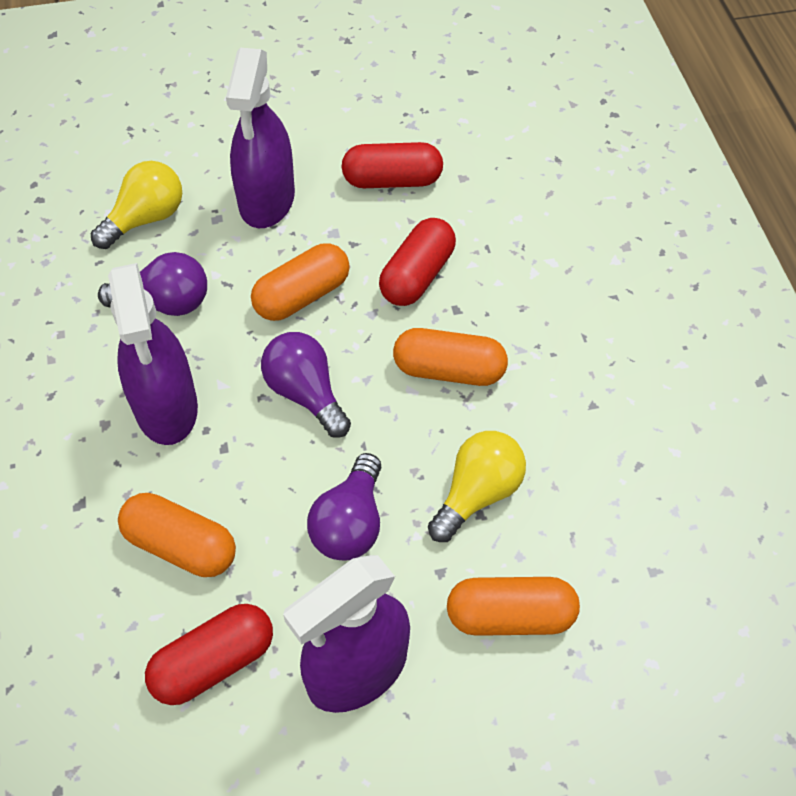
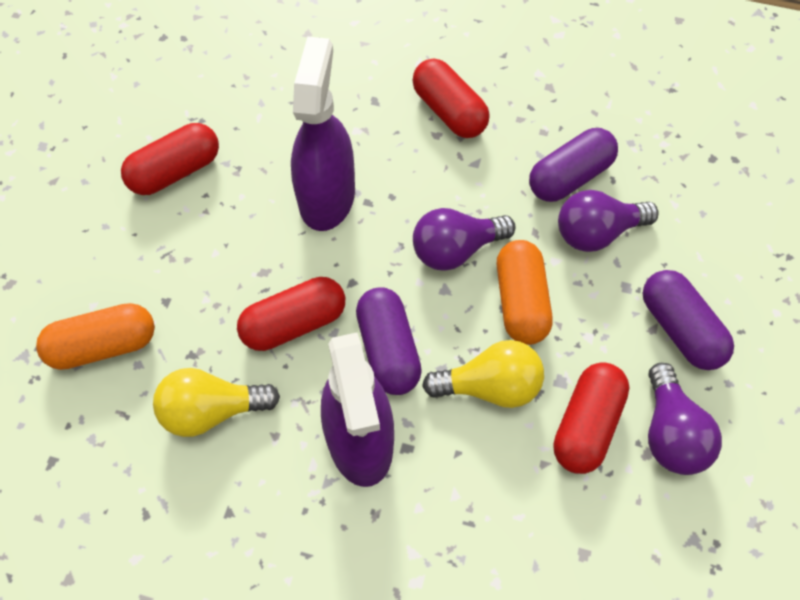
orange capsule: 4 -> 2
purple capsule: 0 -> 3
purple spray bottle: 3 -> 2
red capsule: 3 -> 4

